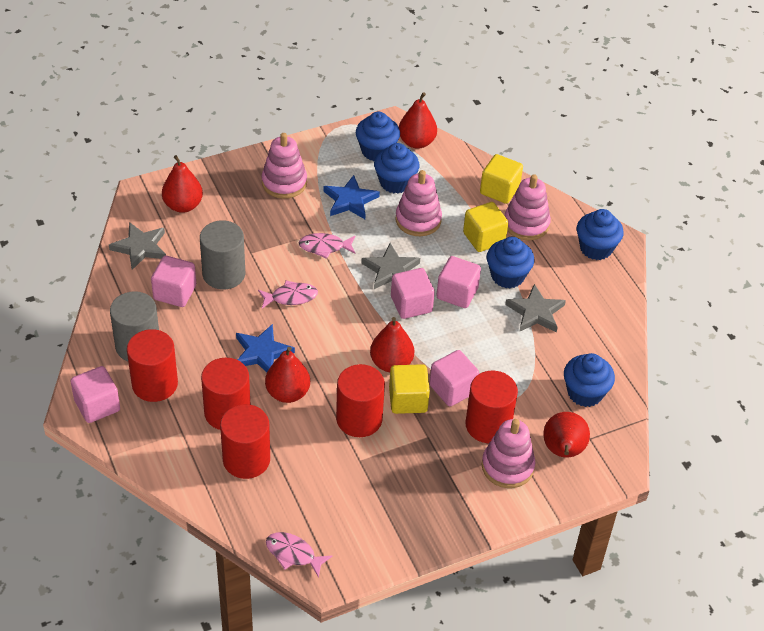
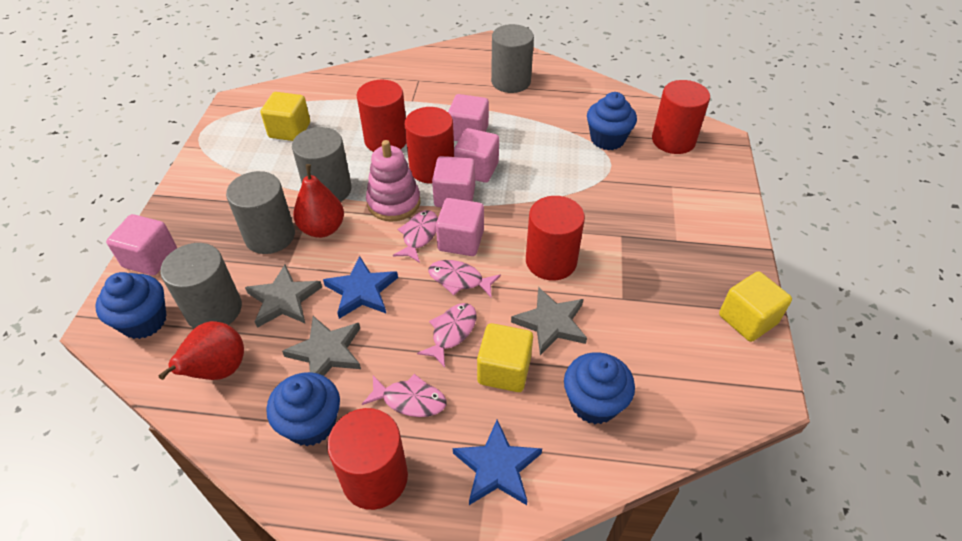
blue cupcake: 5 -> 4
grey cylinder: 2 -> 4
pink fish: 3 -> 4
pink stacking toy: 4 -> 1
red pear: 5 -> 2

